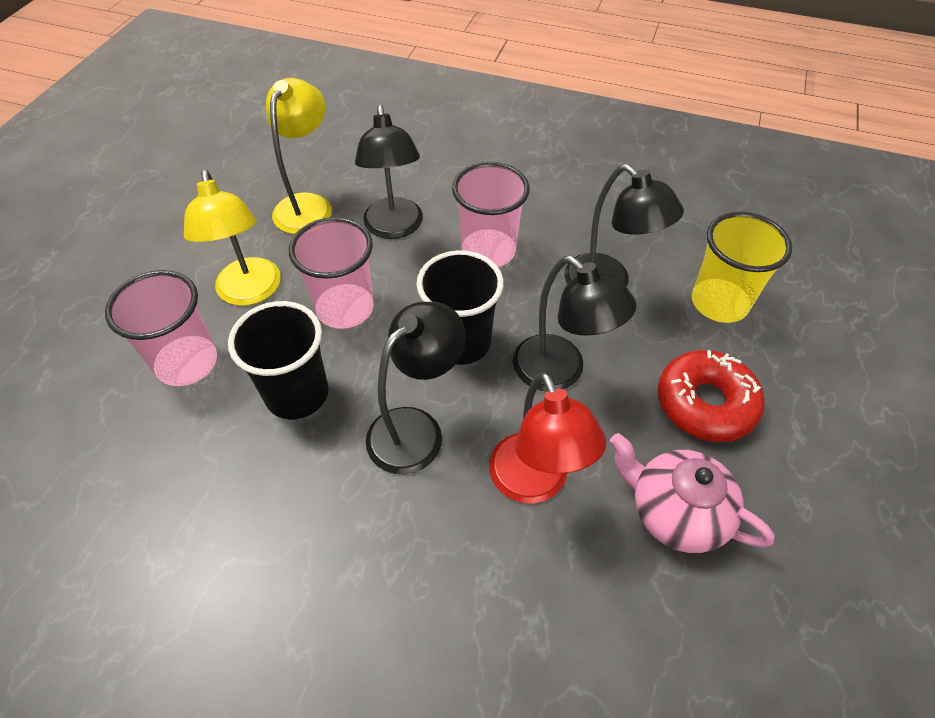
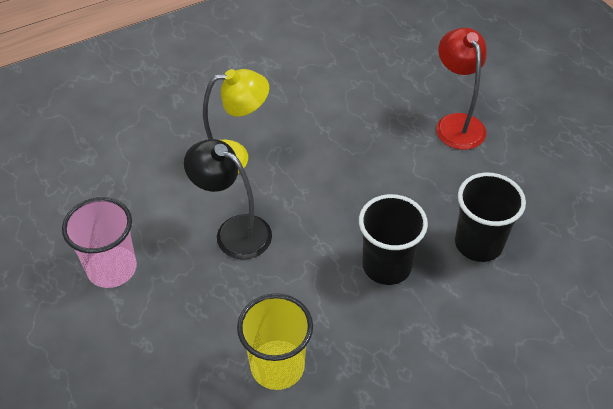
black lamp: 4 -> 1
pink cup: 3 -> 1
pink teapot: 1 -> 0
red donut: 1 -> 0
yellow lamp: 2 -> 1

